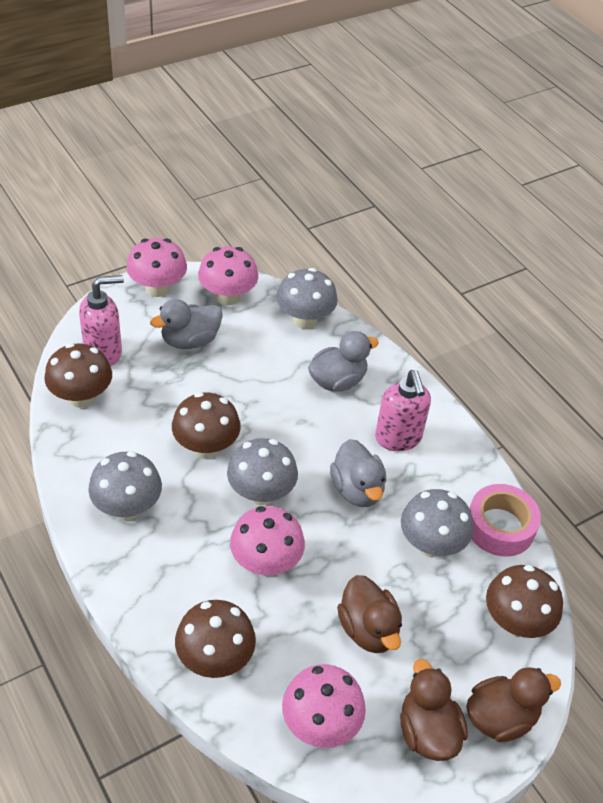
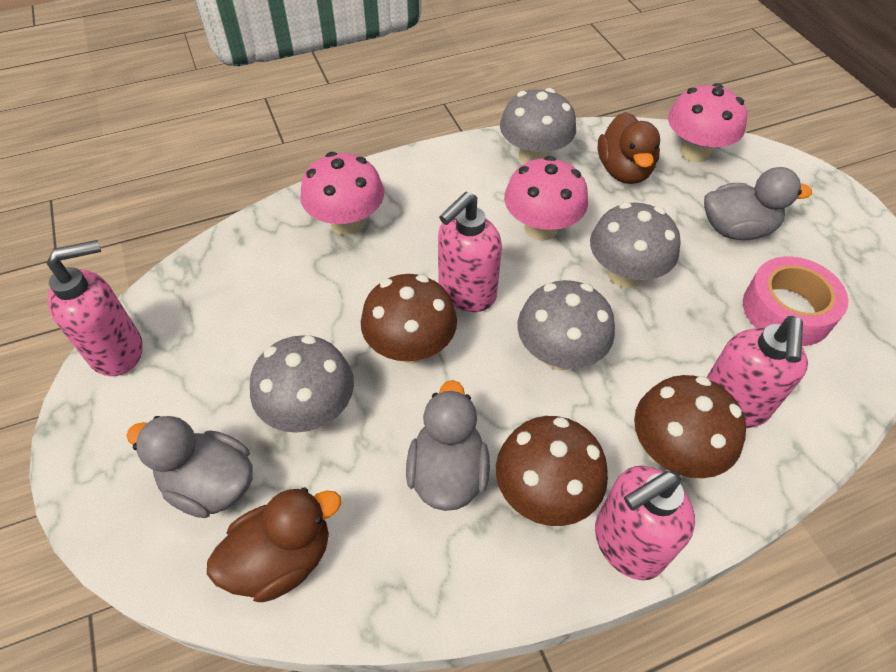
brown duck: 3 -> 2
brown mushroom: 4 -> 3
pink mushroom: 4 -> 3
pink soap dispenser: 2 -> 4

